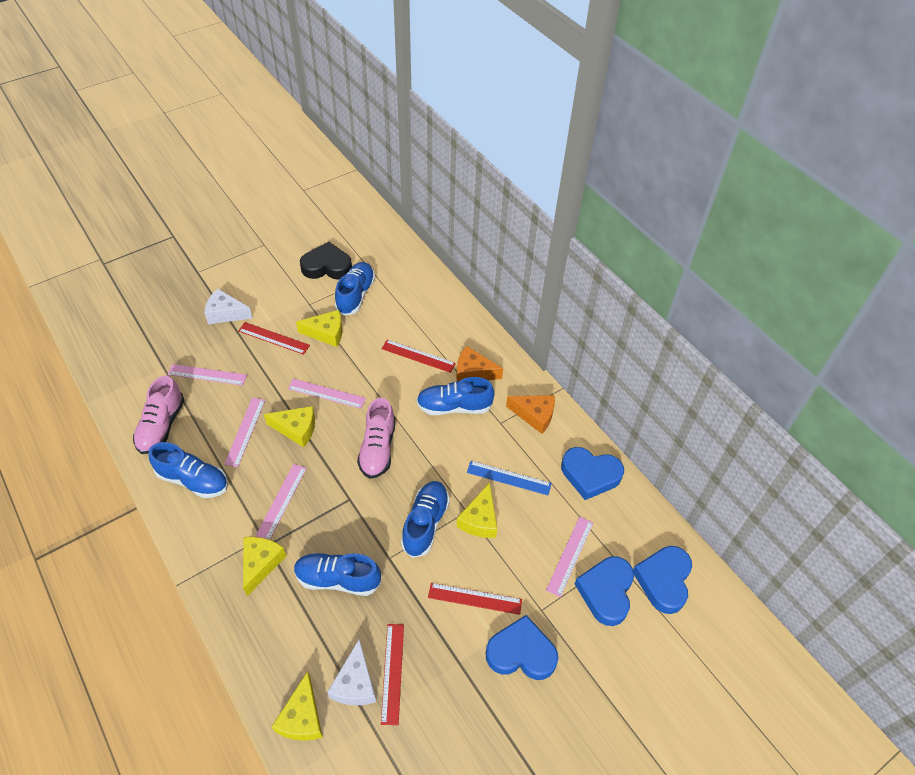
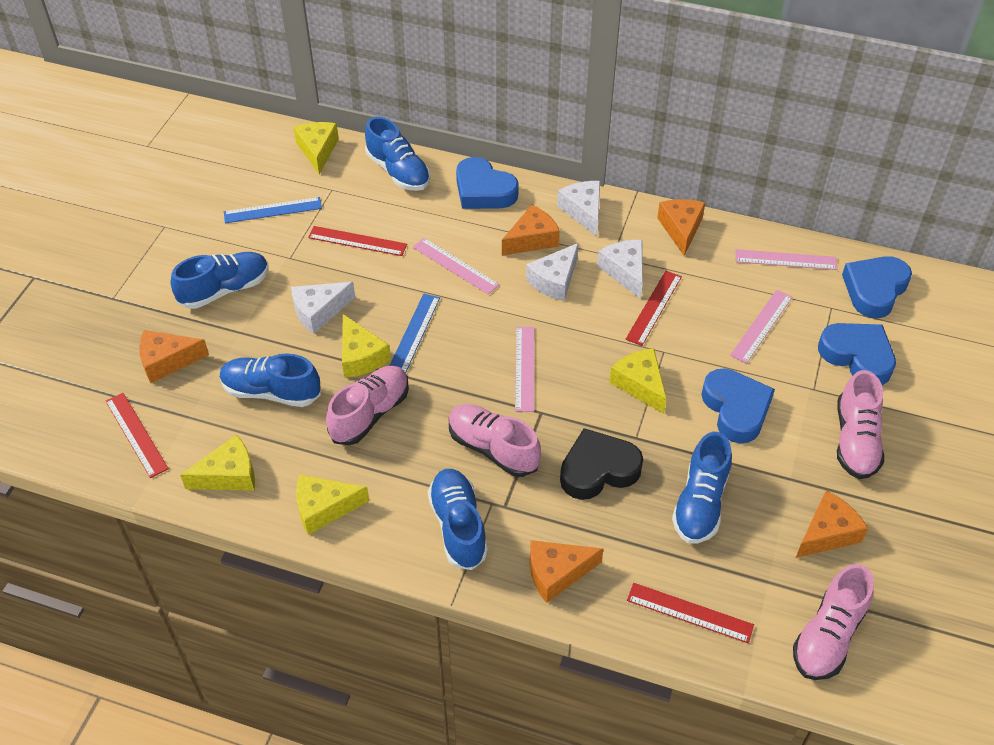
blue ruler: 1 -> 2
orange cheese: 2 -> 5
pink ruler: 5 -> 4
pink shoe: 2 -> 4
white cheese: 2 -> 4

